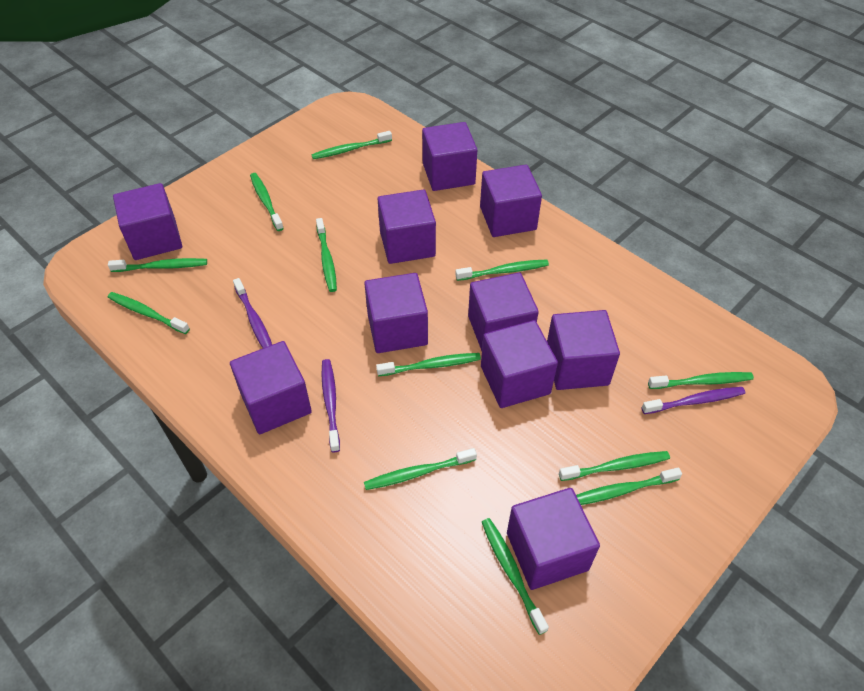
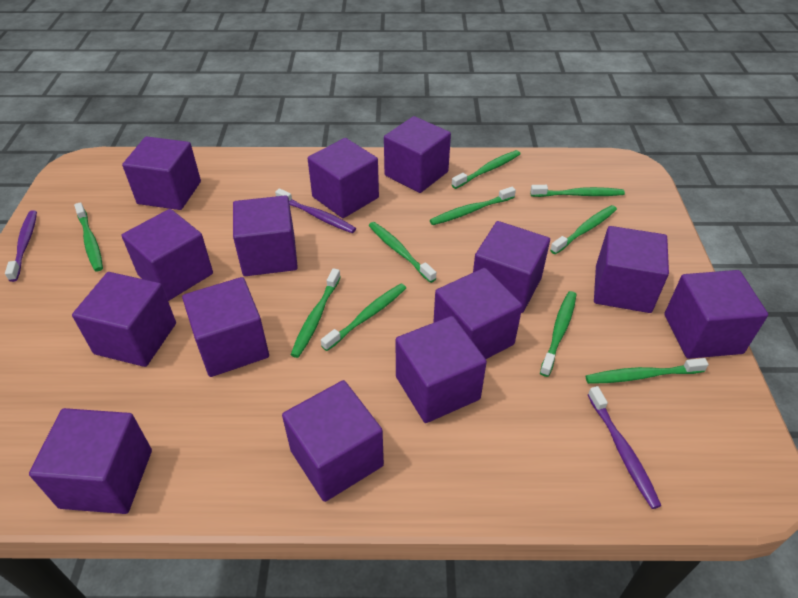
green toothbrush: 12 -> 10
purple cube: 10 -> 14

